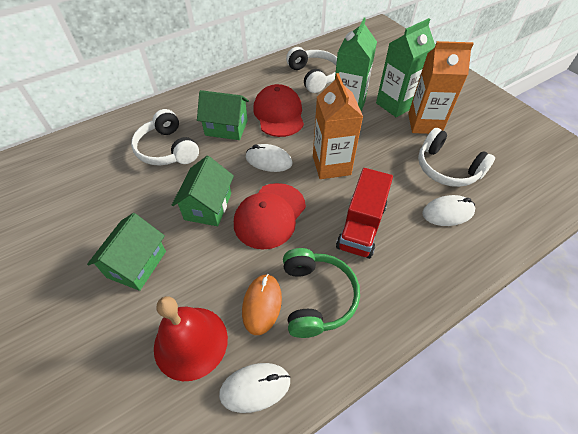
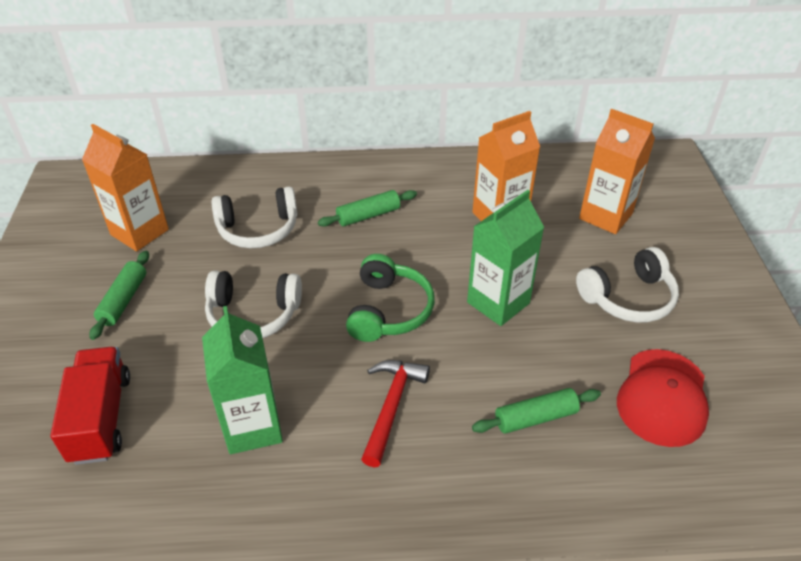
green house: 3 -> 0
green rolling pin: 0 -> 3
orange carton: 2 -> 3
orange mouse: 1 -> 0
red bell: 1 -> 0
red cap: 2 -> 1
red hammer: 0 -> 1
white mouse: 3 -> 0

